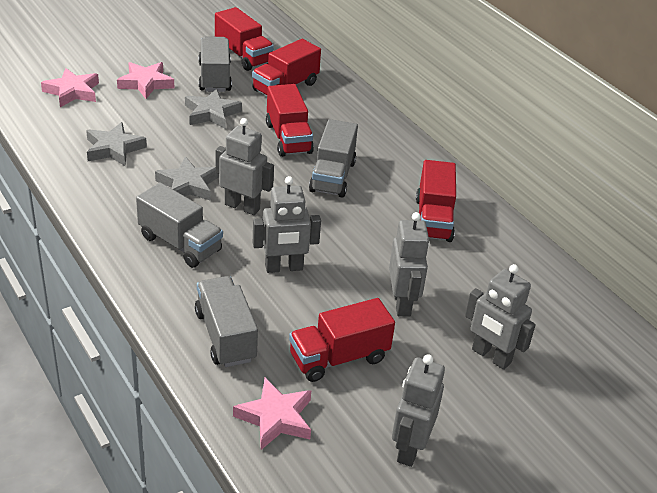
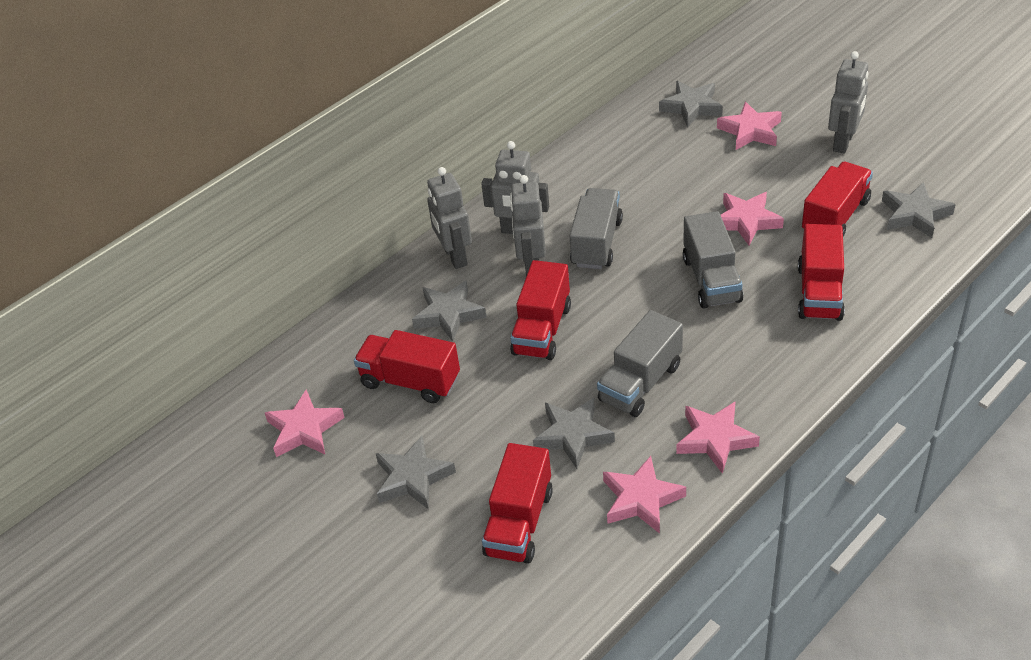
grey robot: 5 -> 4
grey star: 3 -> 5
grey truck: 4 -> 3
pink star: 3 -> 5

